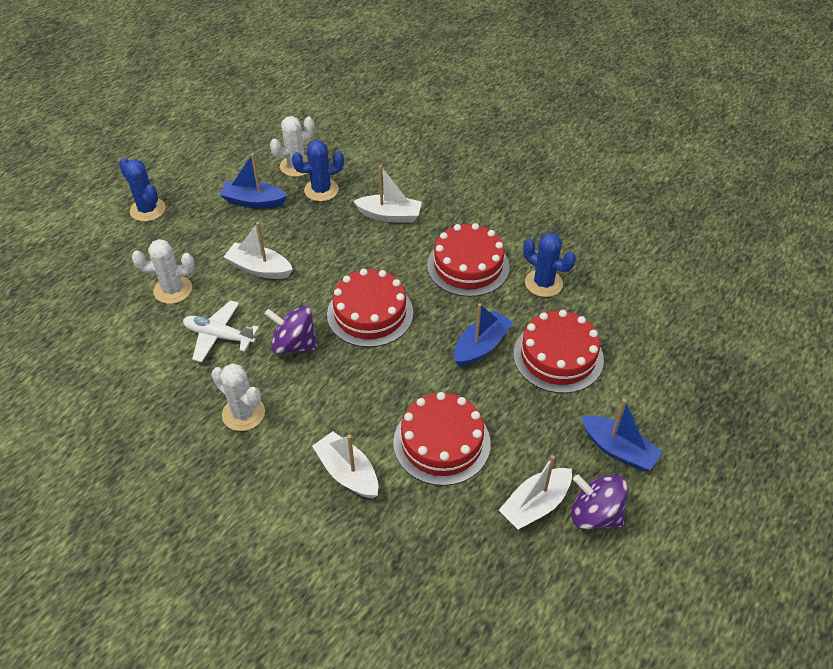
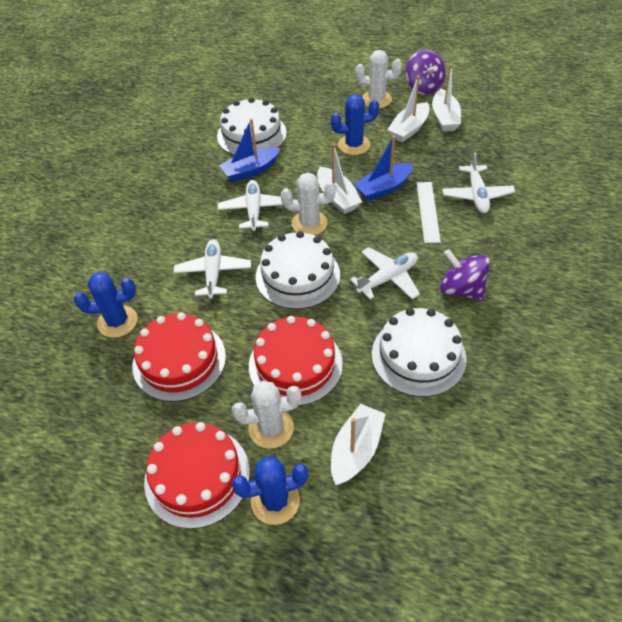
blue boat: 3 -> 2
red cake: 4 -> 3
white cake: 0 -> 3
white plane: 1 -> 4
white ruler: 0 -> 1

